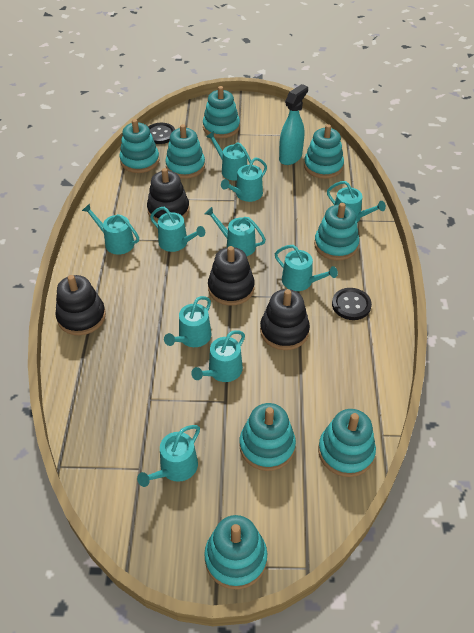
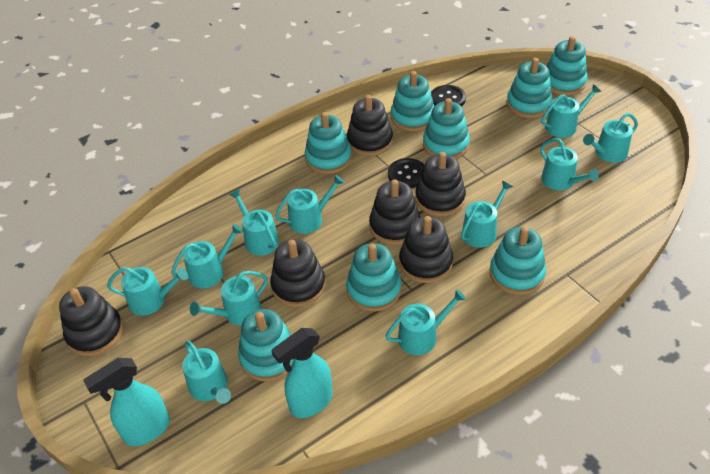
black stacking toy: 4 -> 6
turquoise spray bottle: 1 -> 2
turquoise watering can: 10 -> 11

